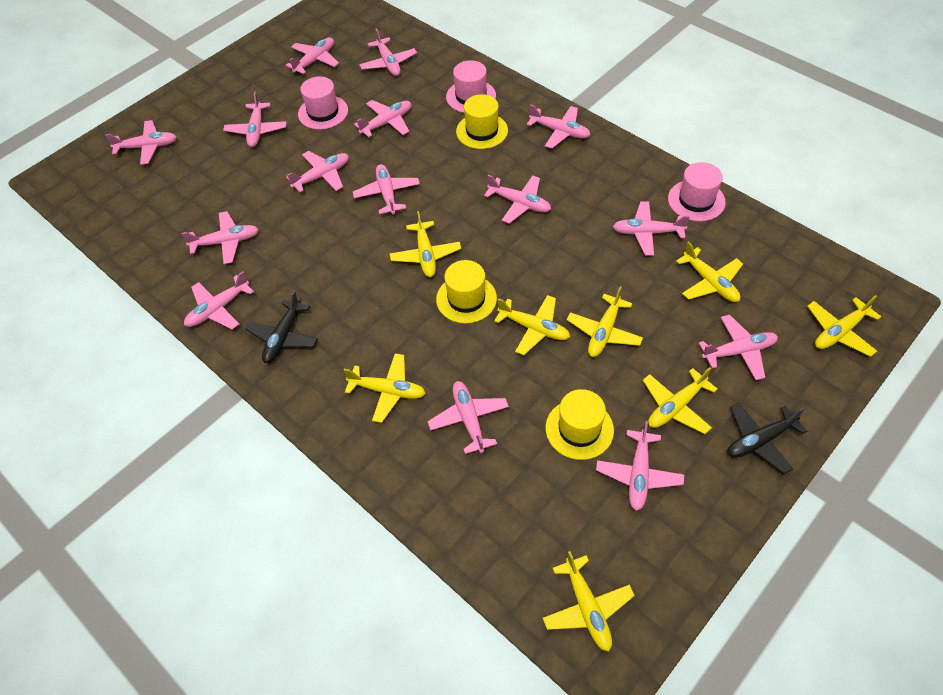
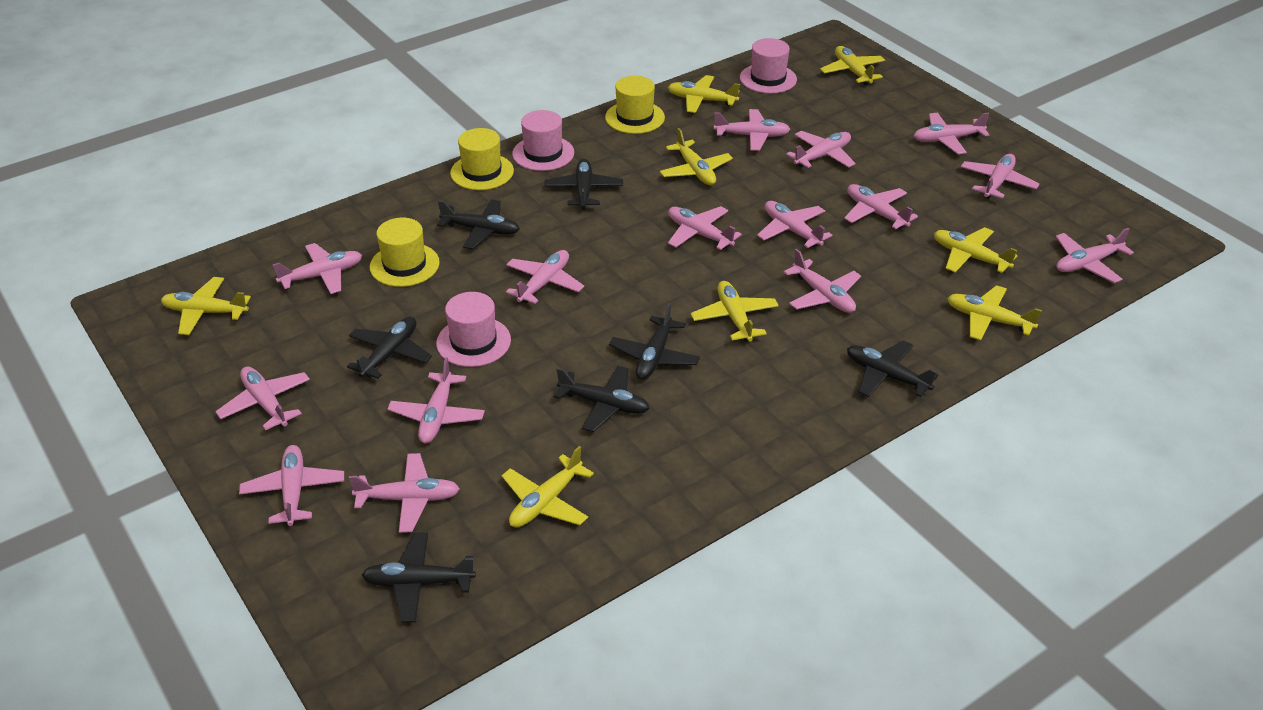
black plane: 2 -> 7

